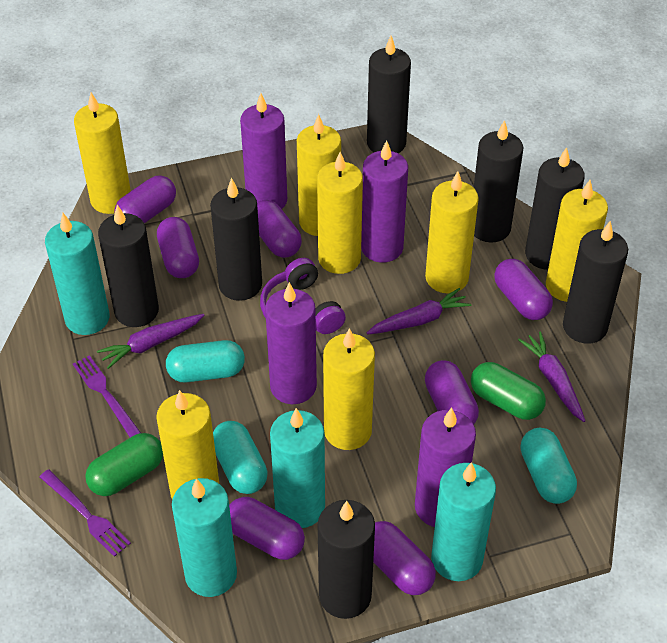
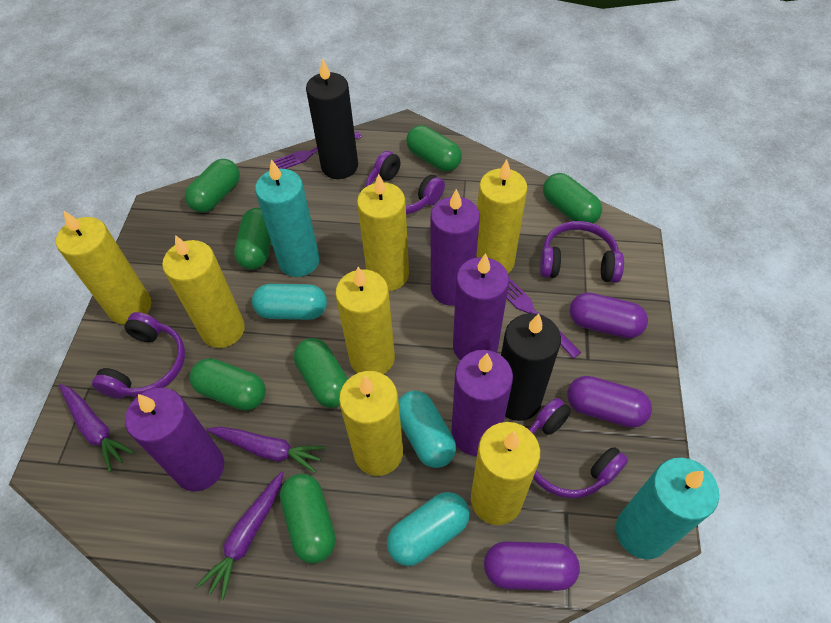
black candle: 7 -> 2
green capsule: 2 -> 7
purple capsule: 7 -> 3
purple headphones: 1 -> 4
turquoise candle: 4 -> 2

